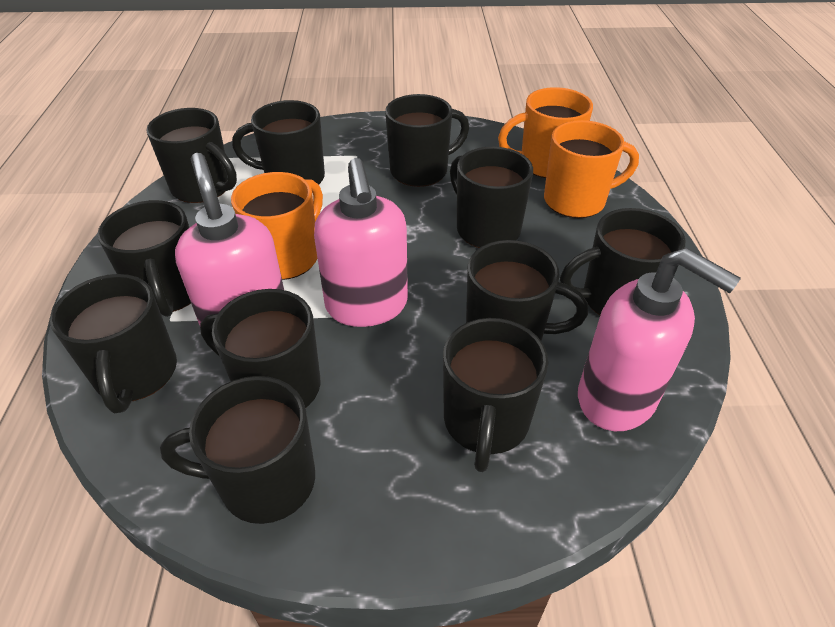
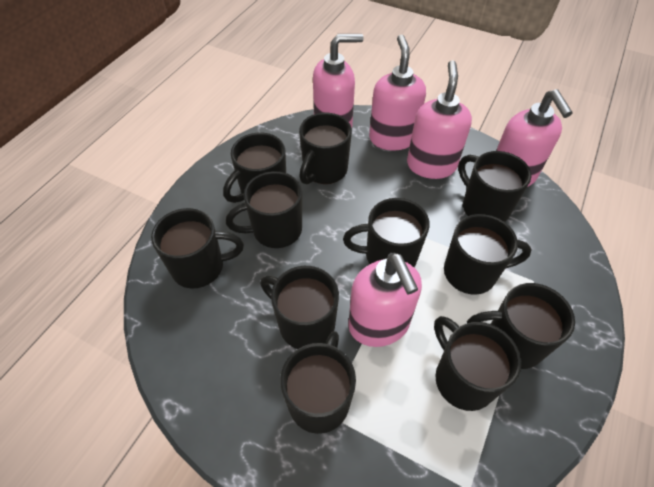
orange mug: 3 -> 0
pink soap dispenser: 3 -> 5

